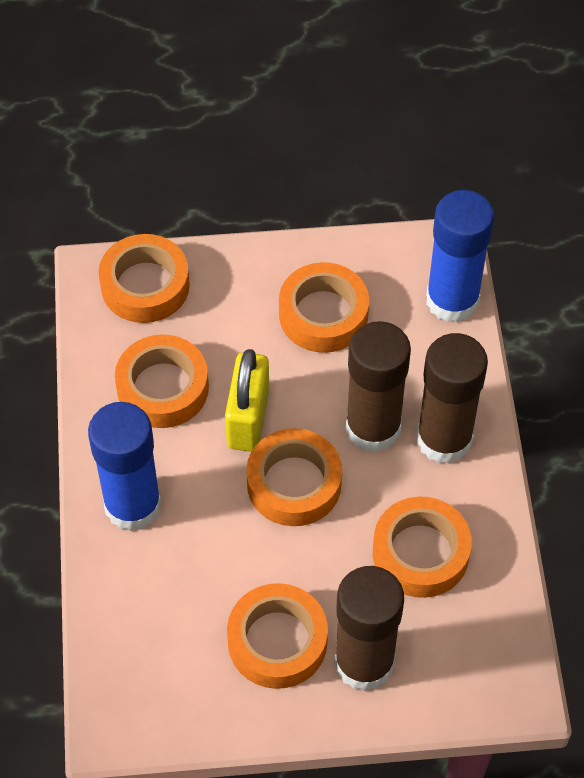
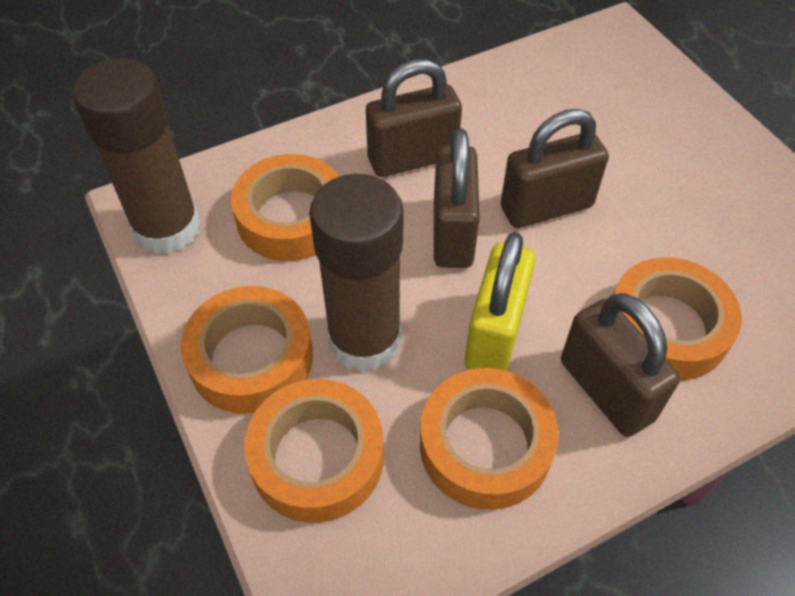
blue glue stick: 2 -> 0
brown glue stick: 3 -> 2
brown padlock: 0 -> 4
orange tape: 6 -> 5

